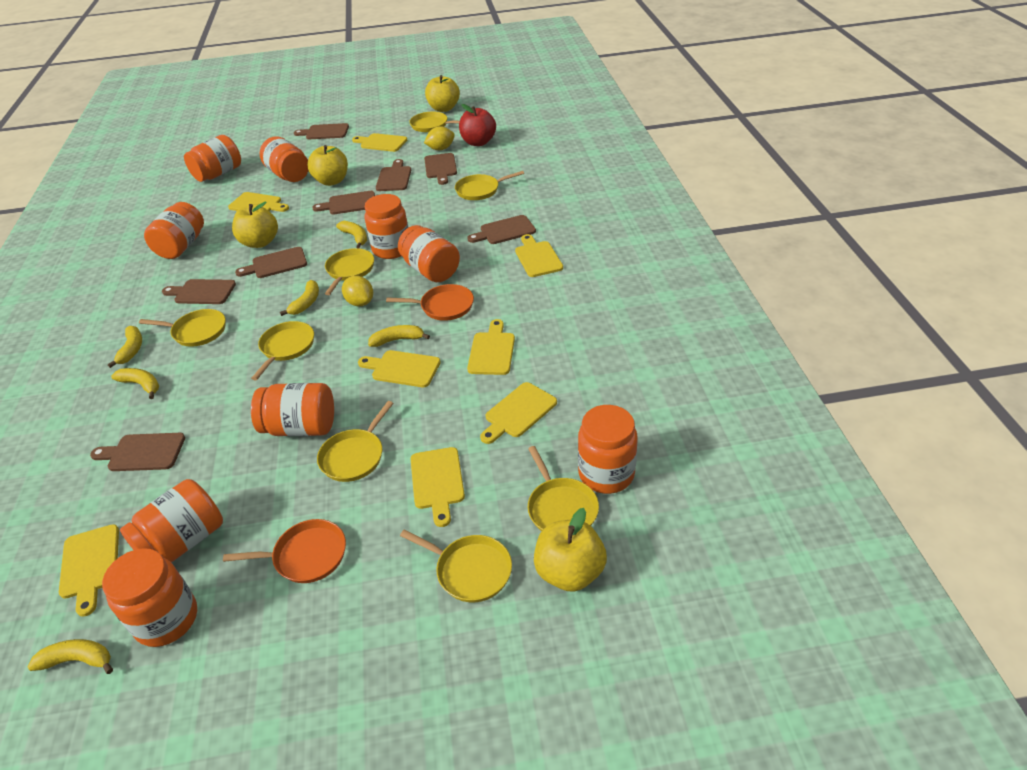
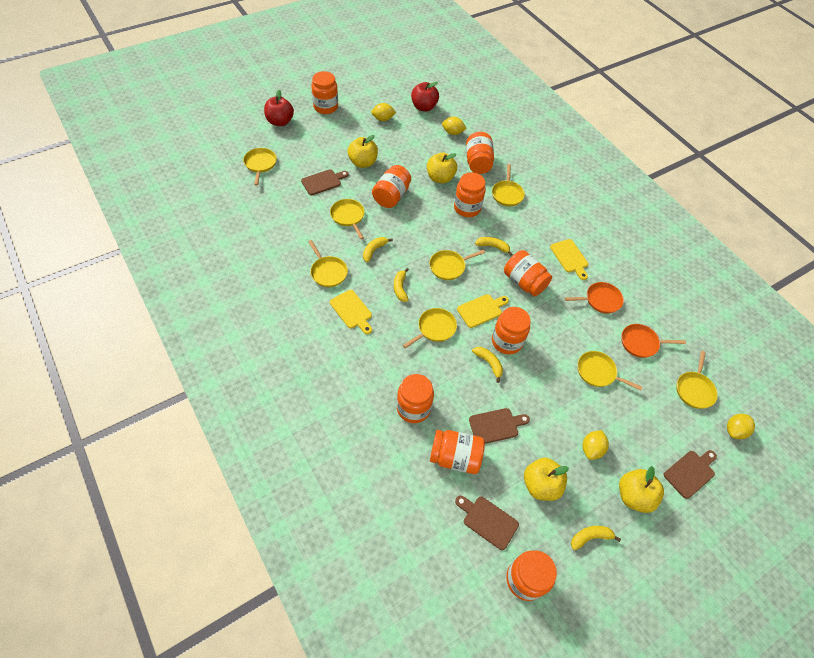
brown cutting board: 8 -> 4
red apple: 1 -> 2
yellow banana: 6 -> 5
yellow cutting board: 8 -> 3
yellow lemon: 2 -> 4

